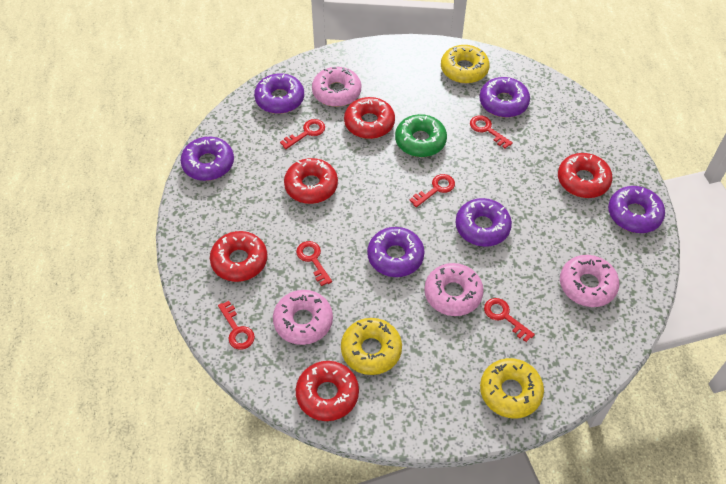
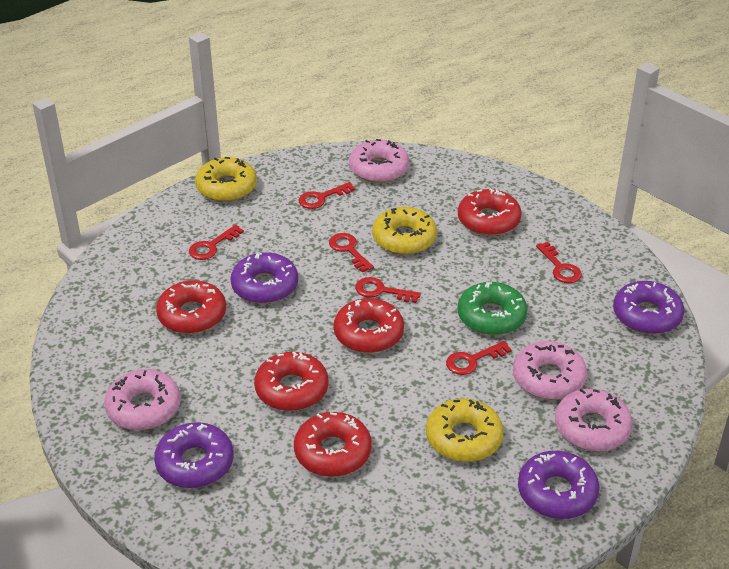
purple donut: 6 -> 4

